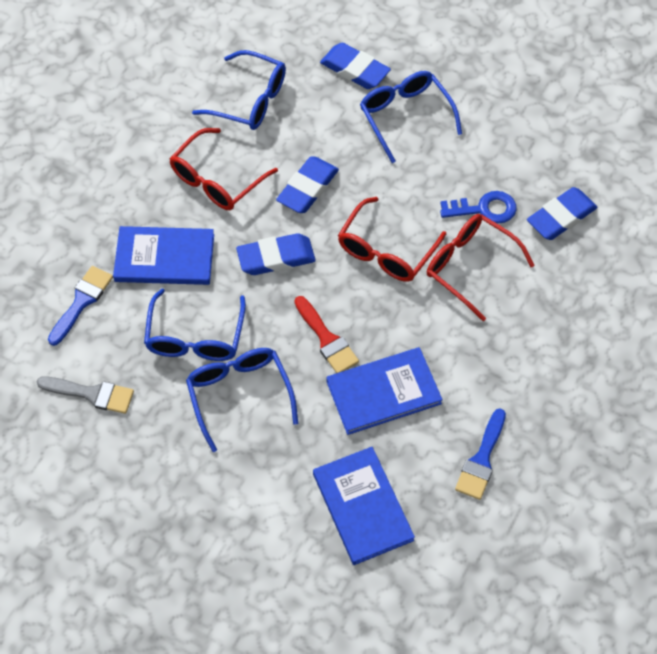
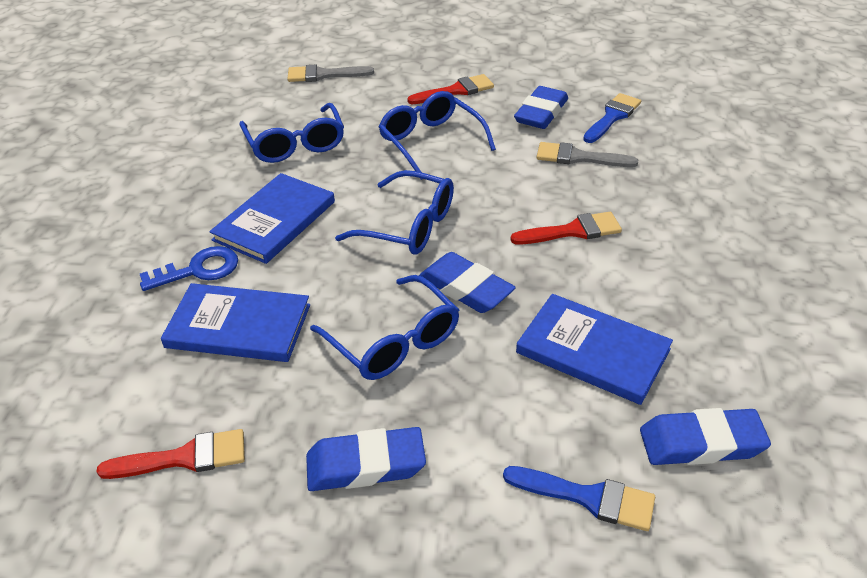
grey brush: 1 -> 2
red brush: 1 -> 3
red glasses: 3 -> 0

